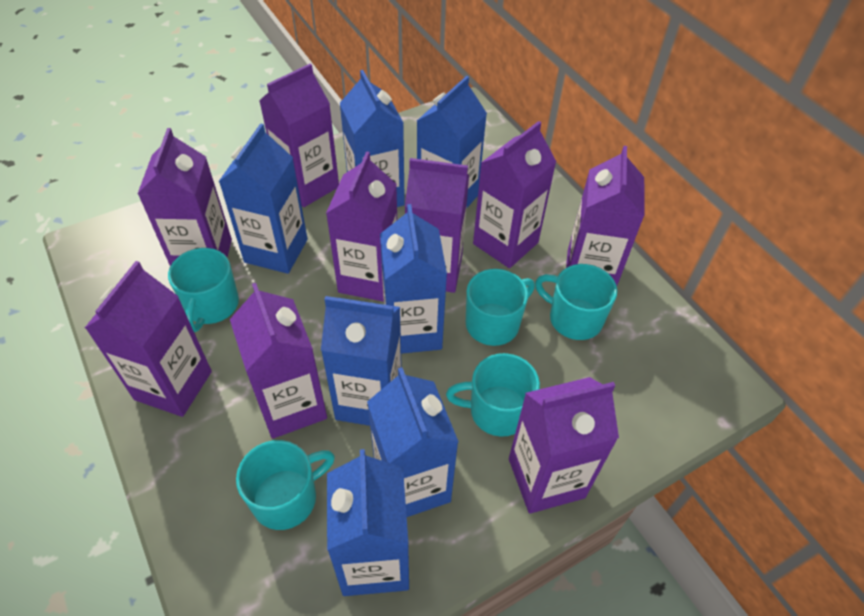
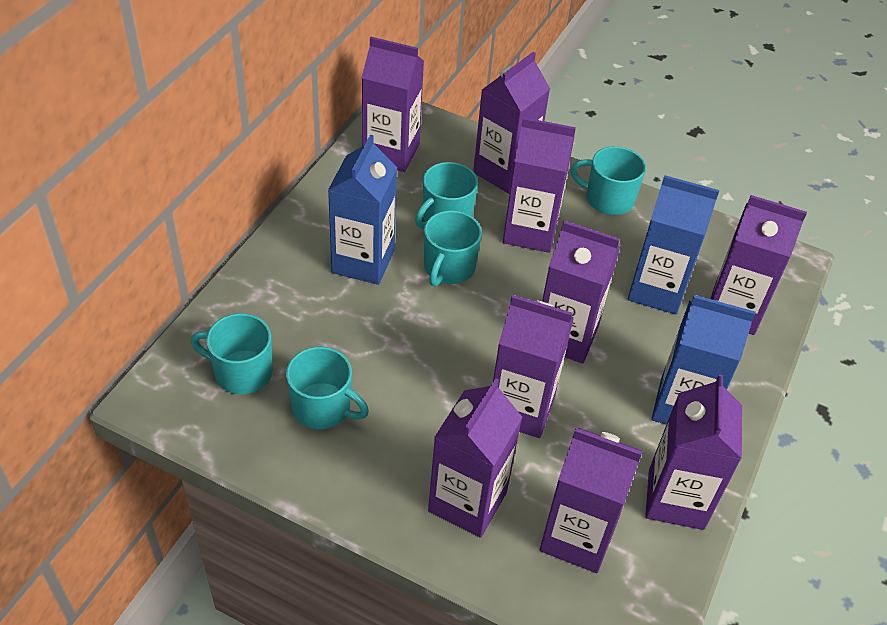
blue carton: 7 -> 3

